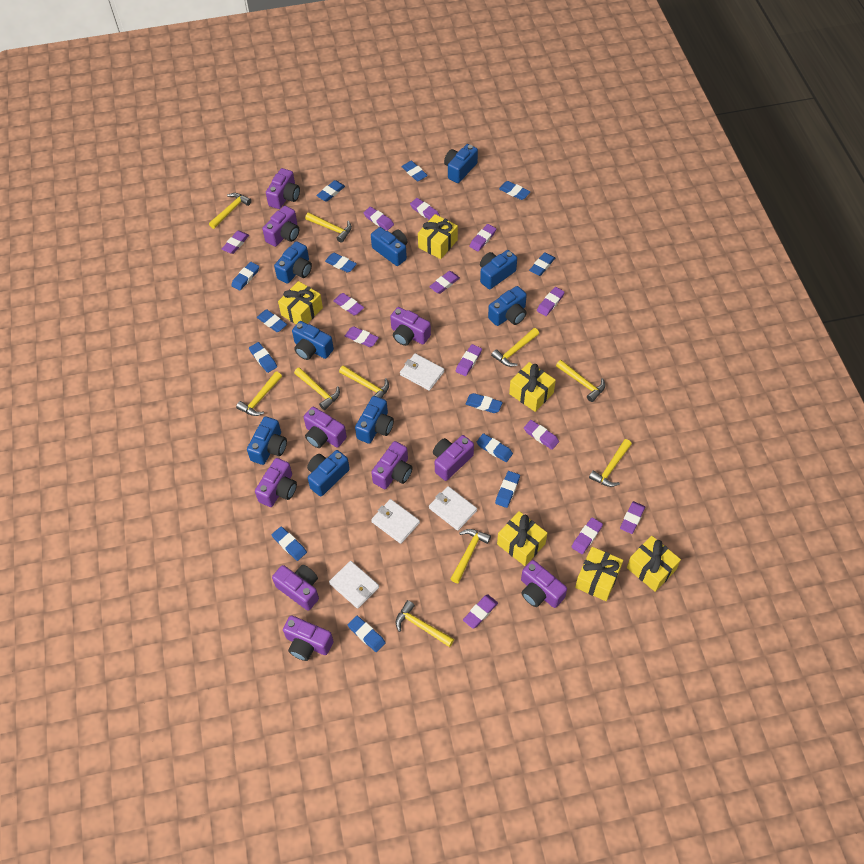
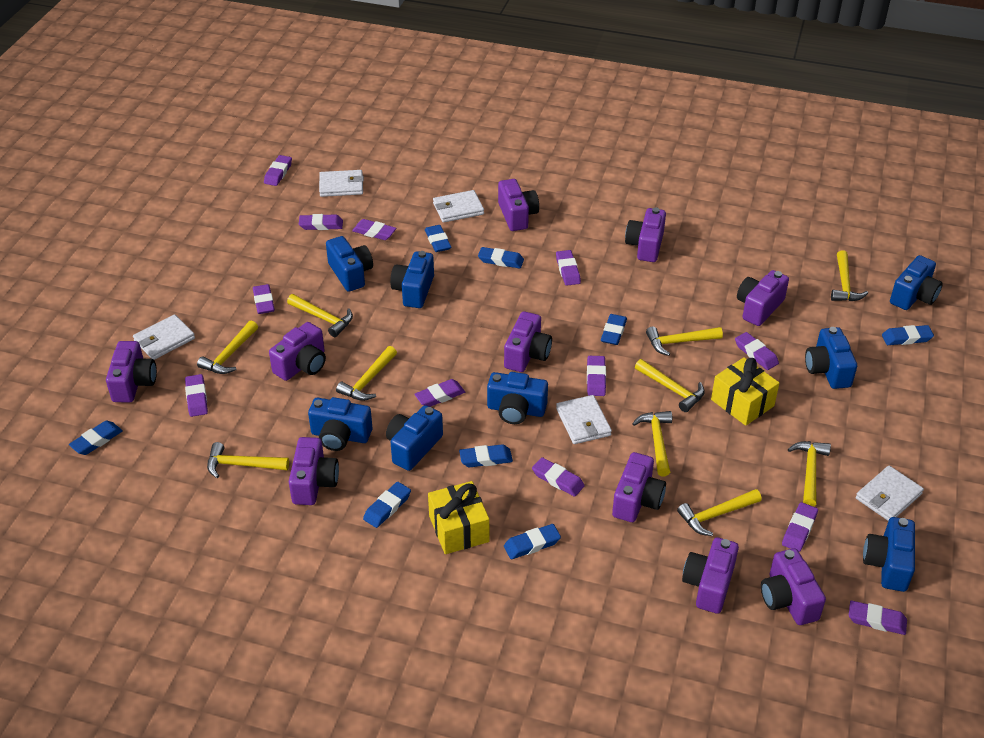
blue camera: 9 -> 8
blue eraser: 13 -> 8
purple eraser: 13 -> 12
white wallet: 4 -> 5
yellow gift: 6 -> 2

